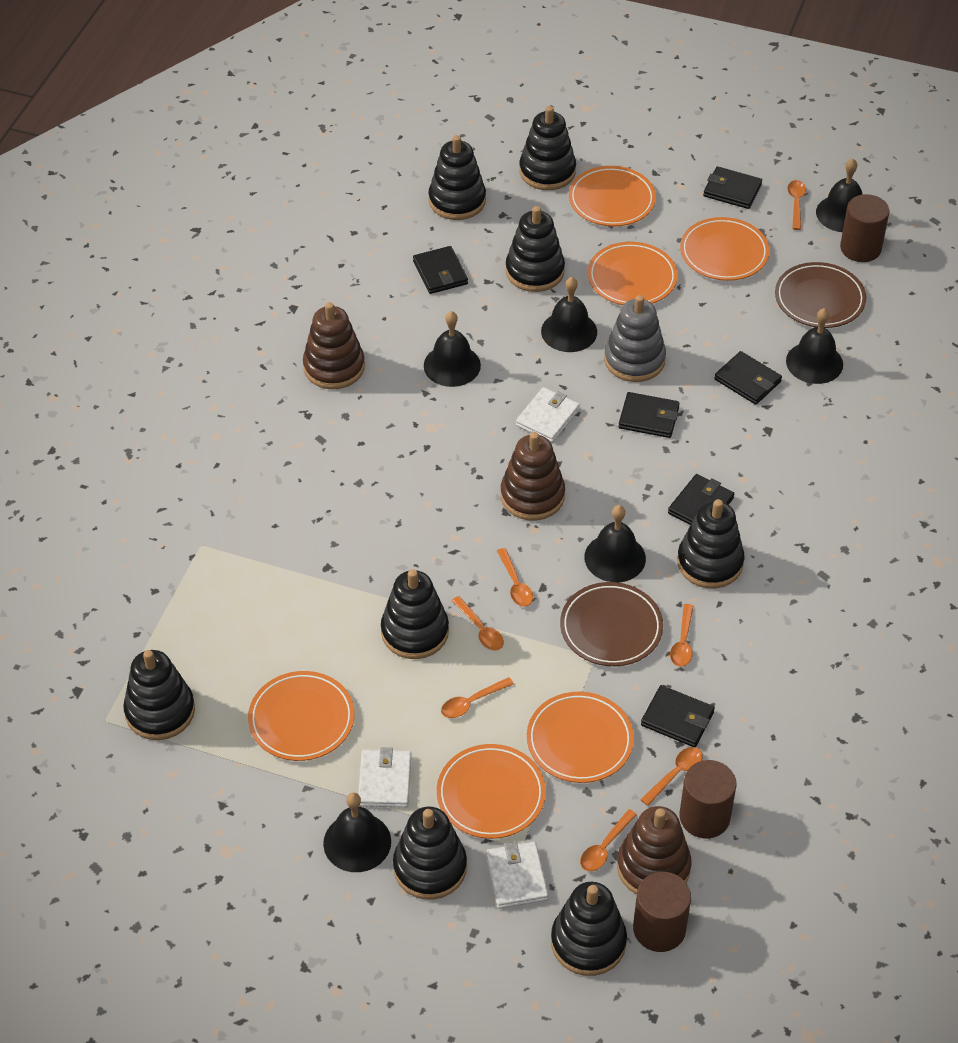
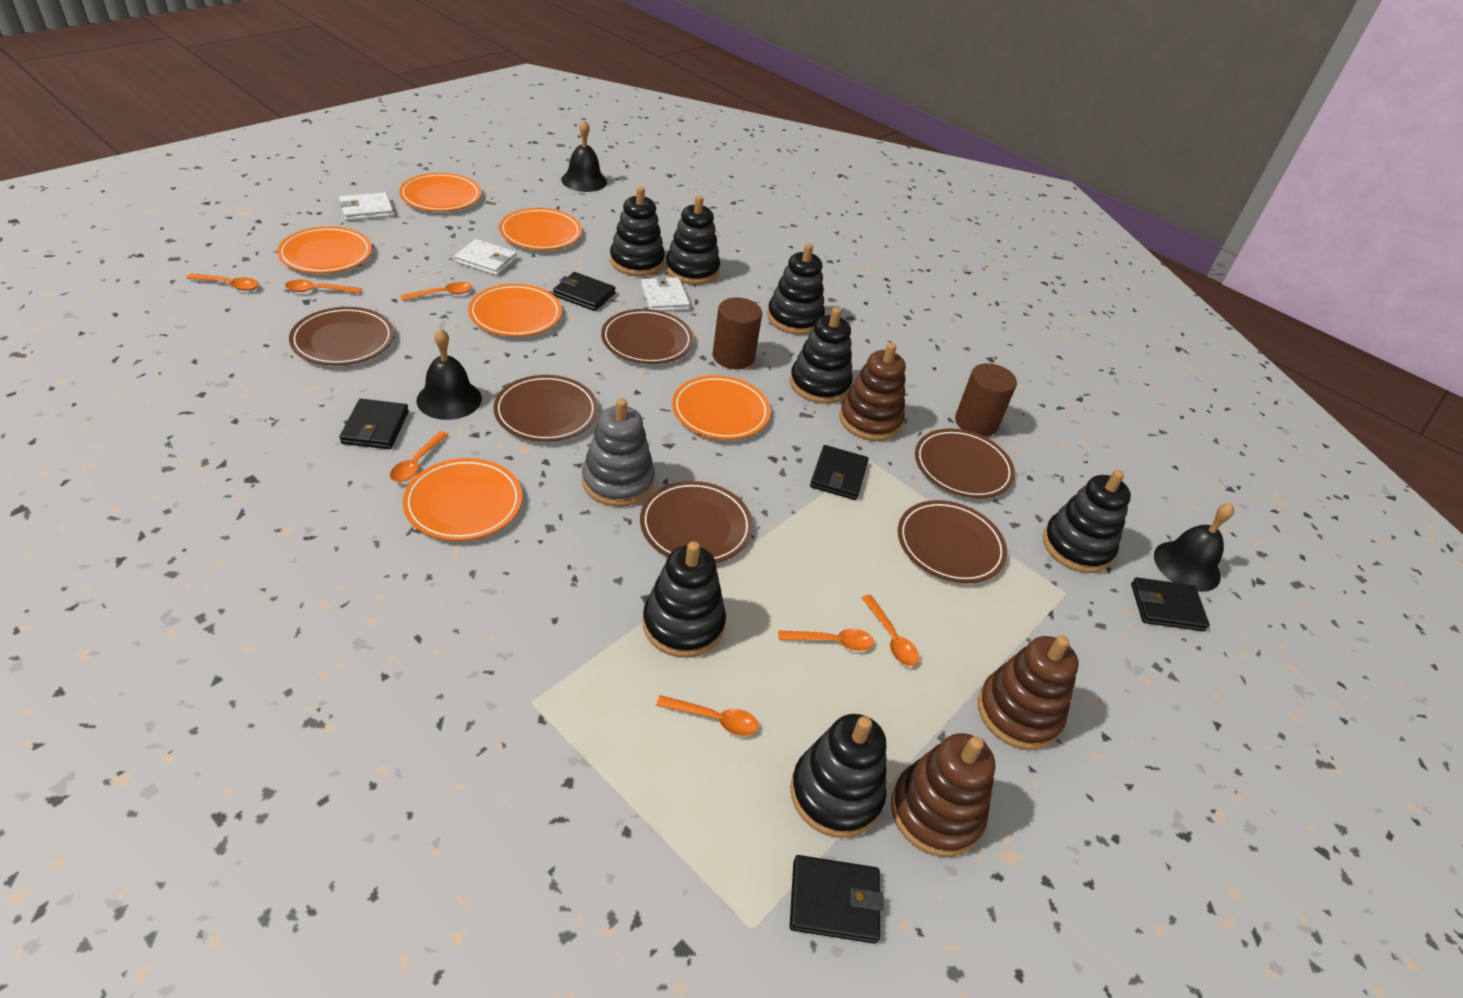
black bell: 6 -> 3
black stacking toy: 8 -> 7
black wallet: 6 -> 5
brown cylinder: 3 -> 2
brown plate: 2 -> 6

